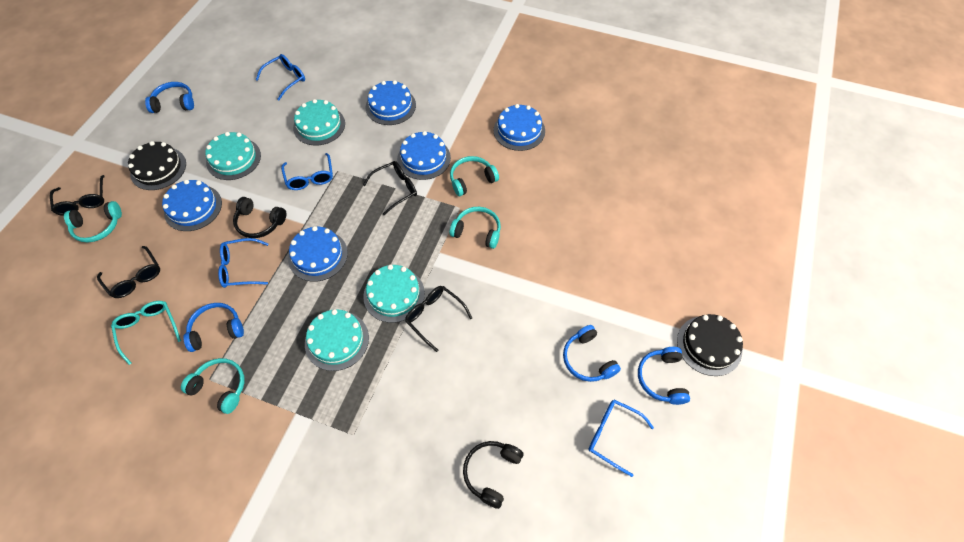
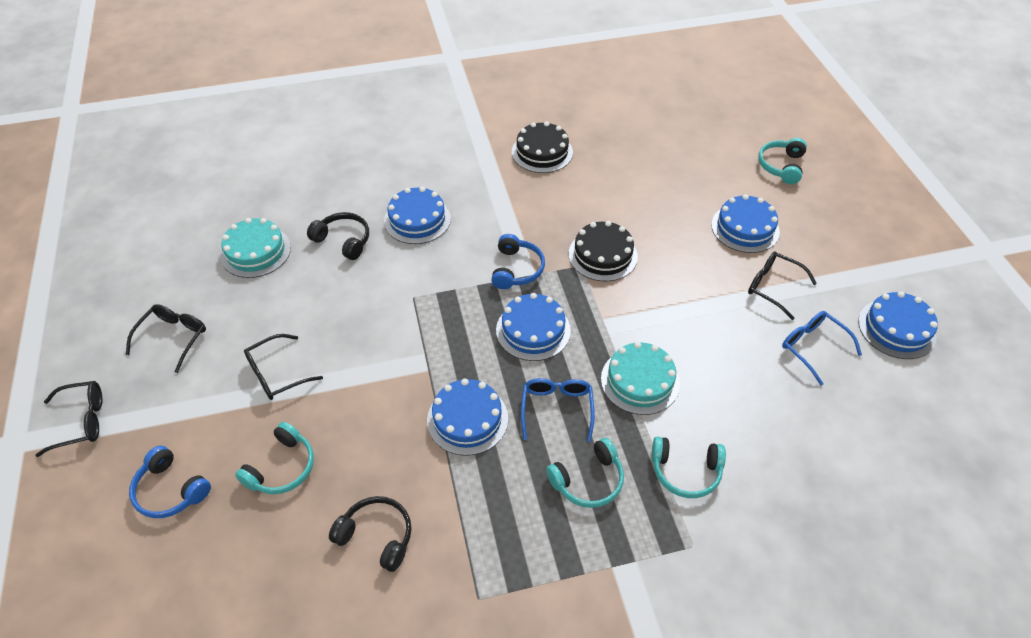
blue glasses: 4 -> 2
blue headphones: 4 -> 2
turquoise cake: 4 -> 2
turquoise glasses: 1 -> 0

